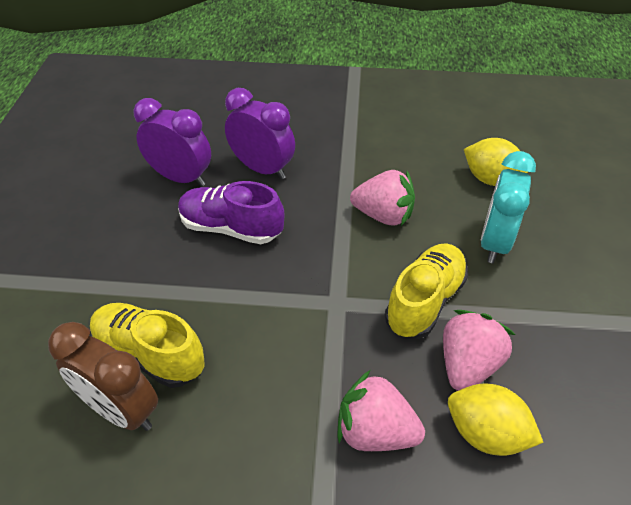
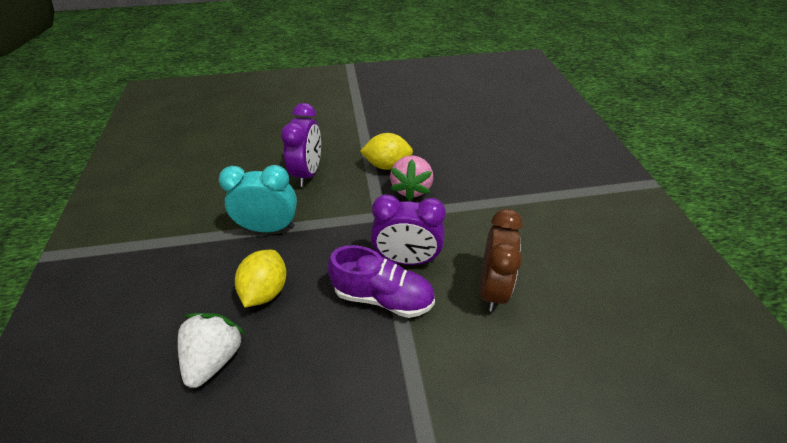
pink strawberry: 3 -> 1
white strawberry: 0 -> 1
yellow shoe: 2 -> 0

